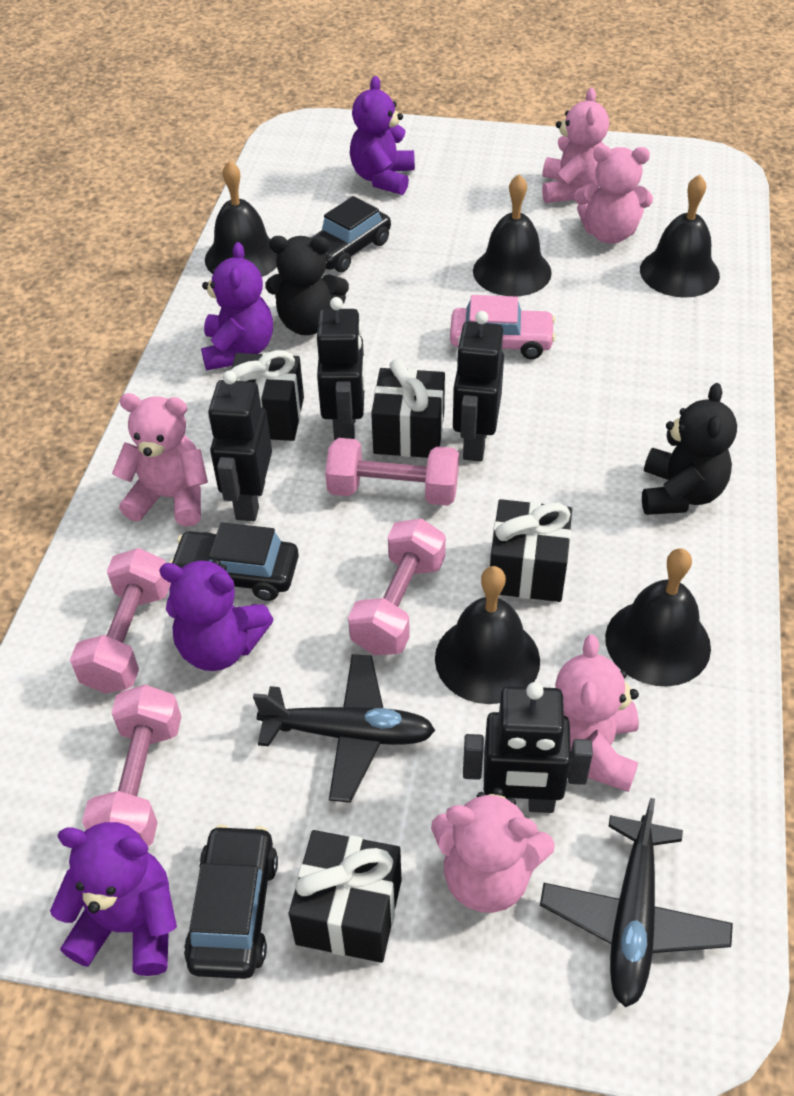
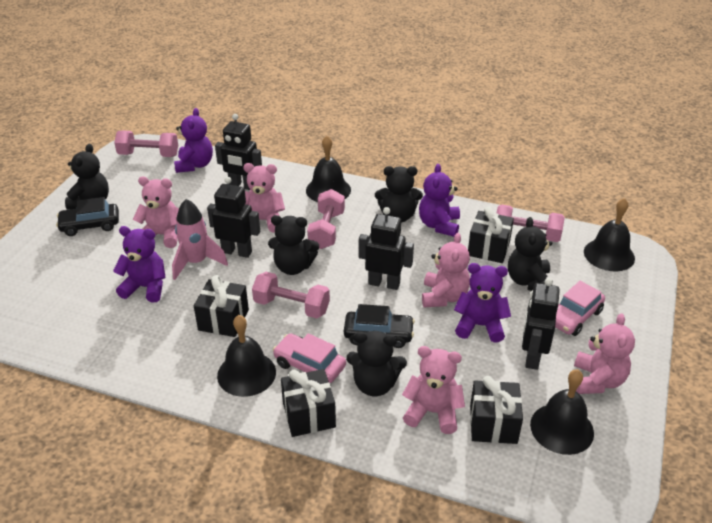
black bell: 5 -> 4
black car: 3 -> 2
black plane: 2 -> 0
black teddy bear: 2 -> 5
pink car: 1 -> 2
pink rocket: 0 -> 1

